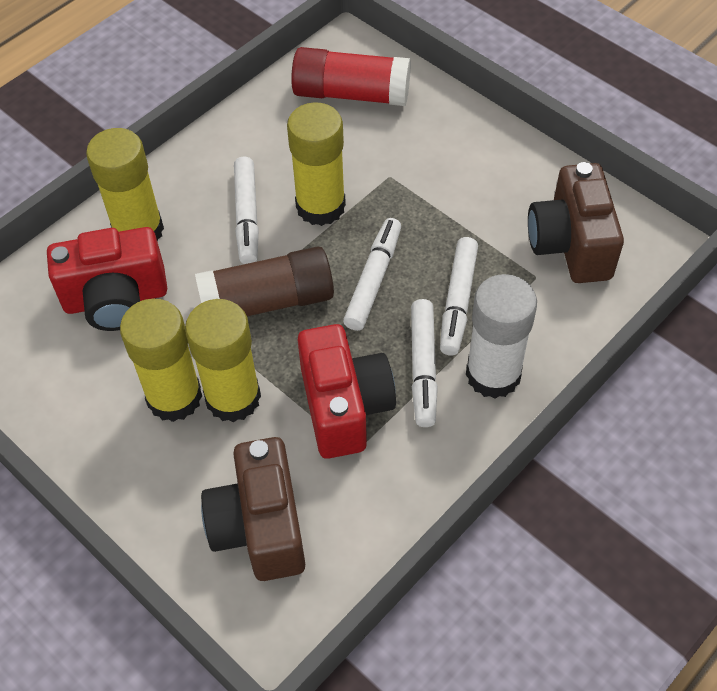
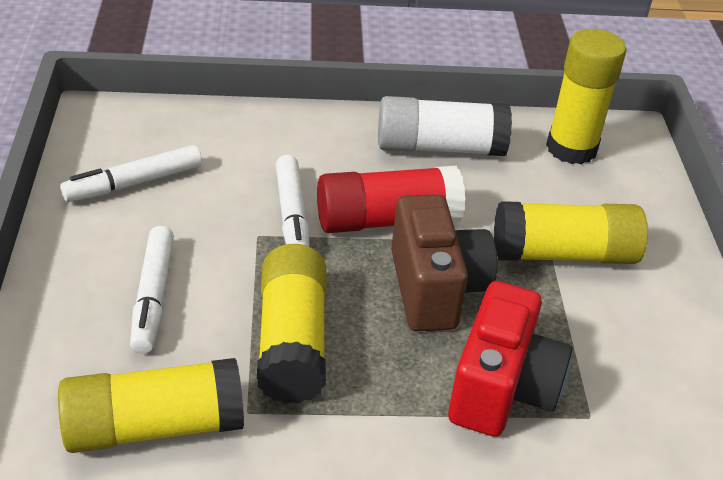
brown camera: 2 -> 1
brown glue stick: 1 -> 0
red camera: 2 -> 1
white marker: 4 -> 3

